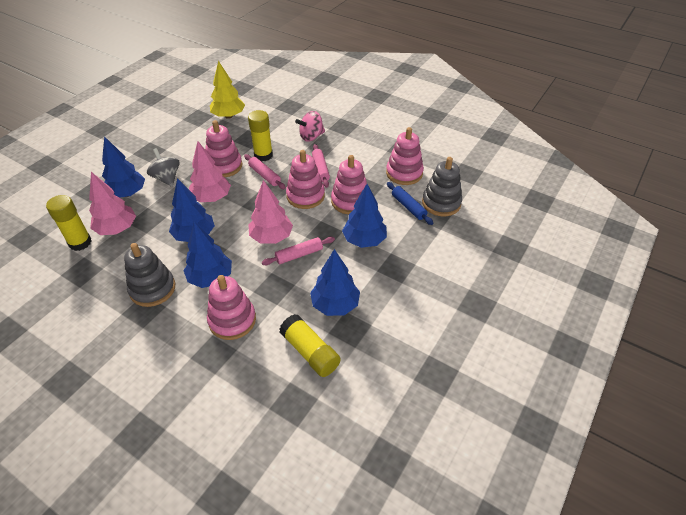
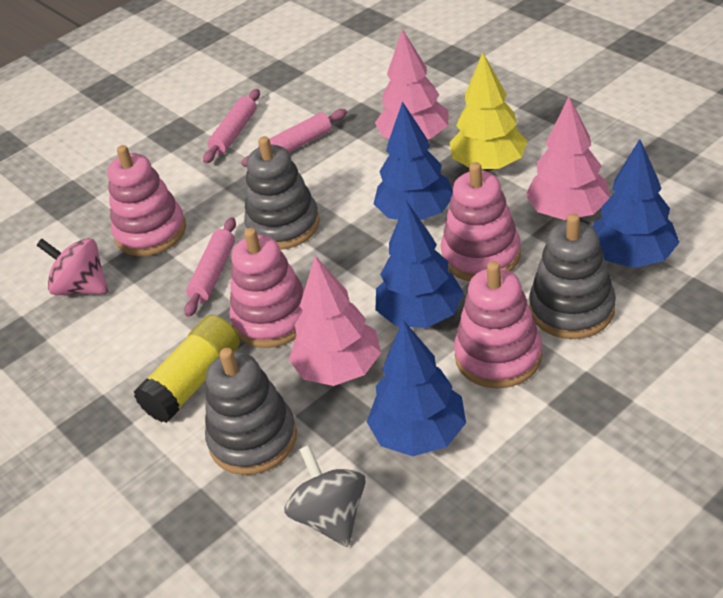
blue rolling pin: 1 -> 0
blue tree: 5 -> 4
grey stacking toy: 2 -> 3
pink stacking toy: 5 -> 4
yellow glue stick: 3 -> 1

